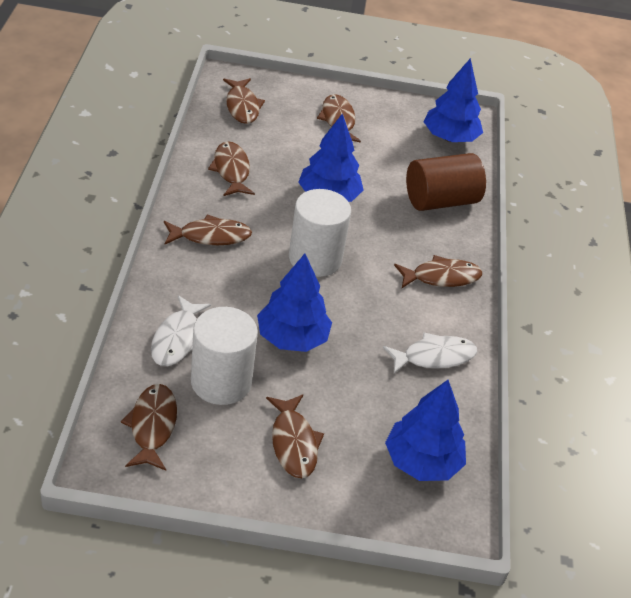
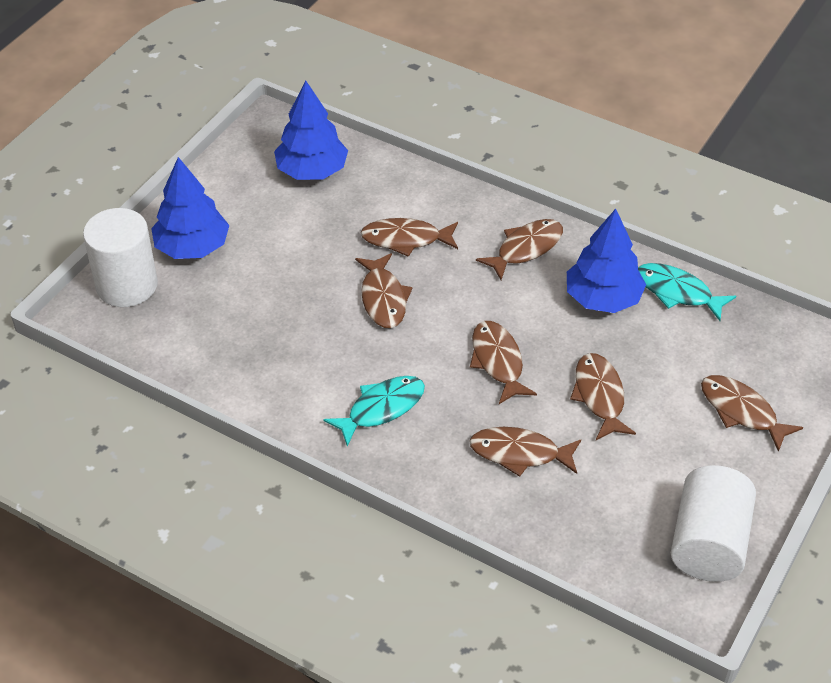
blue tree: 4 -> 3
brown cylinder: 1 -> 0
turquoise fish: 0 -> 2
white fish: 2 -> 0

